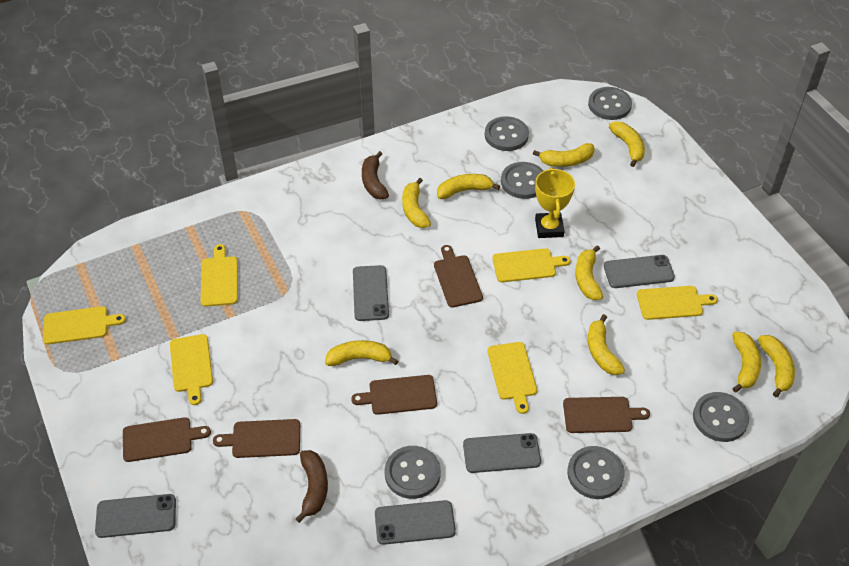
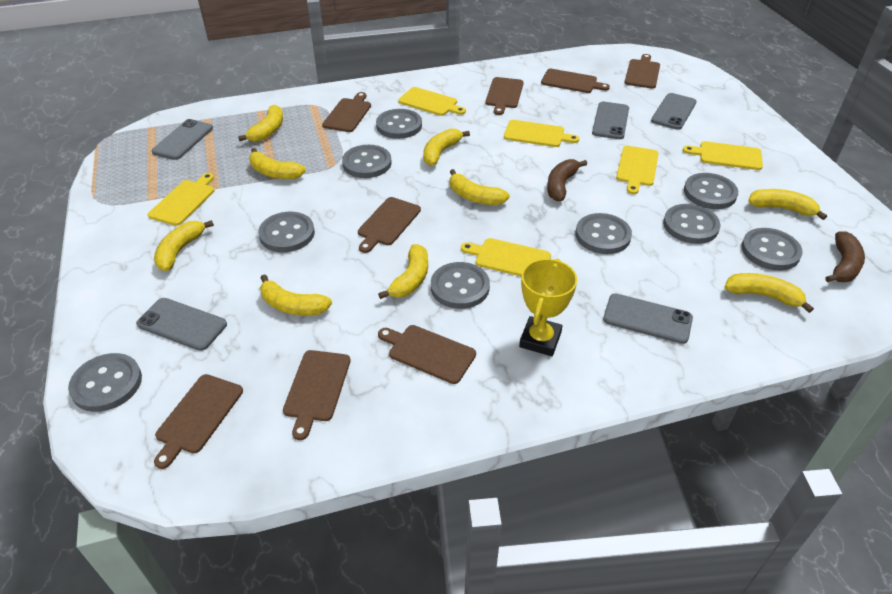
brown cutting board: 5 -> 8
grey button: 6 -> 9

